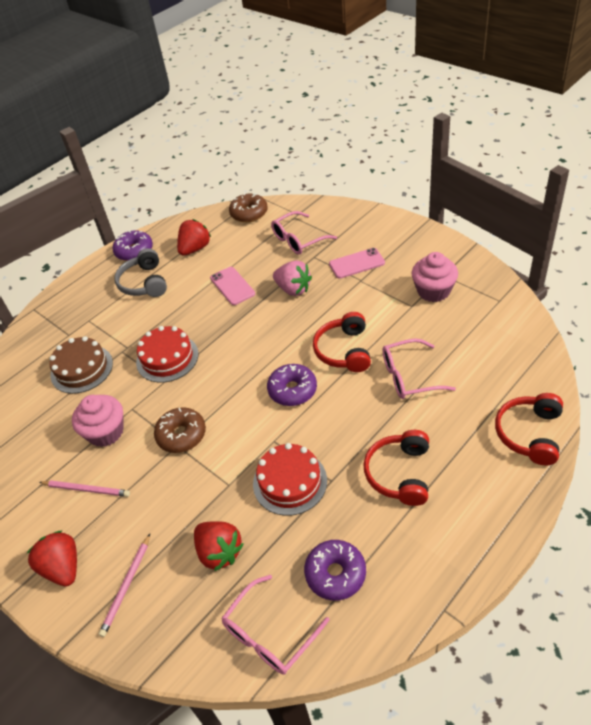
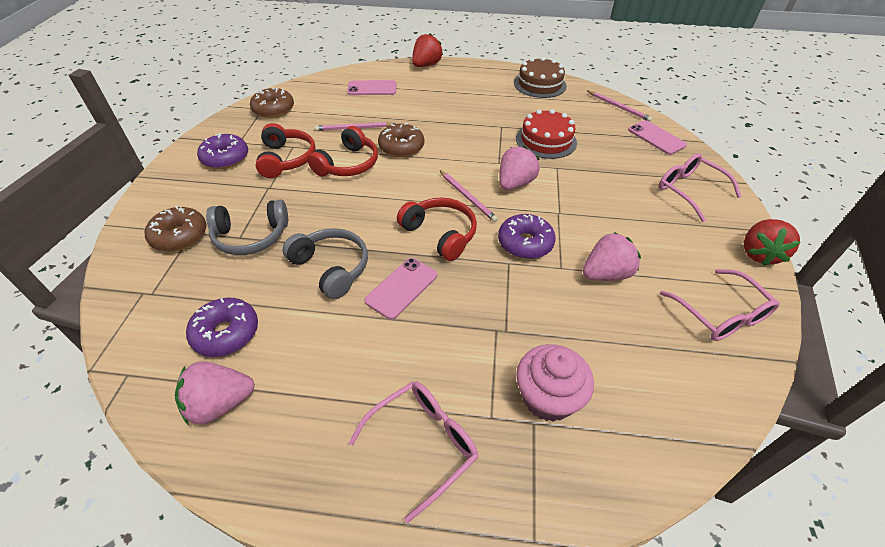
brown donut: 2 -> 3
grey headphones: 1 -> 2
pink cupcake: 2 -> 1
pink pencil: 2 -> 3
pink phone: 2 -> 3
pink strawberry: 1 -> 3
red cake: 2 -> 1
red strawberry: 3 -> 2

